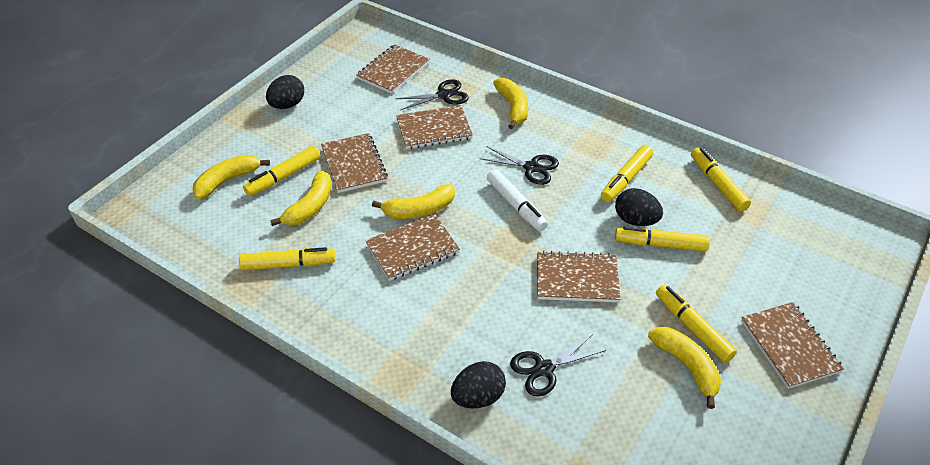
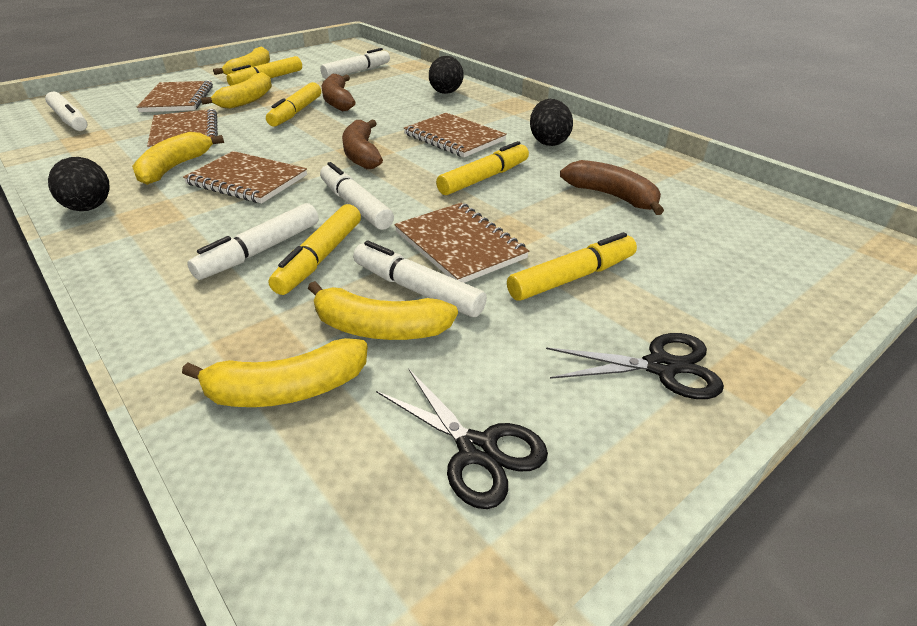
black scissors: 3 -> 2
brown banana: 0 -> 3
brown notebook: 6 -> 5
white marker: 1 -> 5
yellow marker: 6 -> 5

